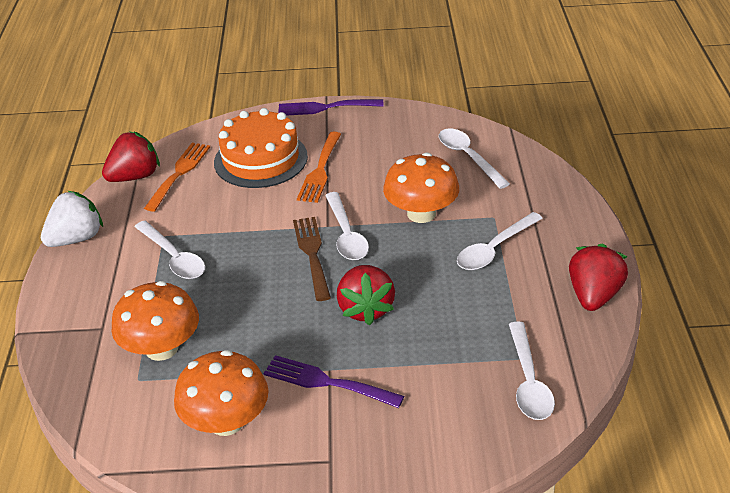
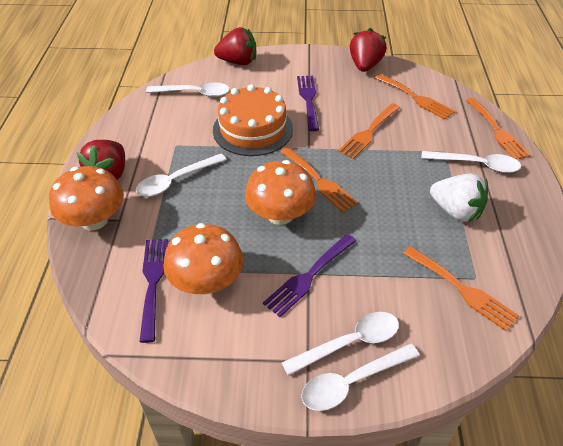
brown fork: 1 -> 0
orange fork: 2 -> 5
purple fork: 2 -> 3

